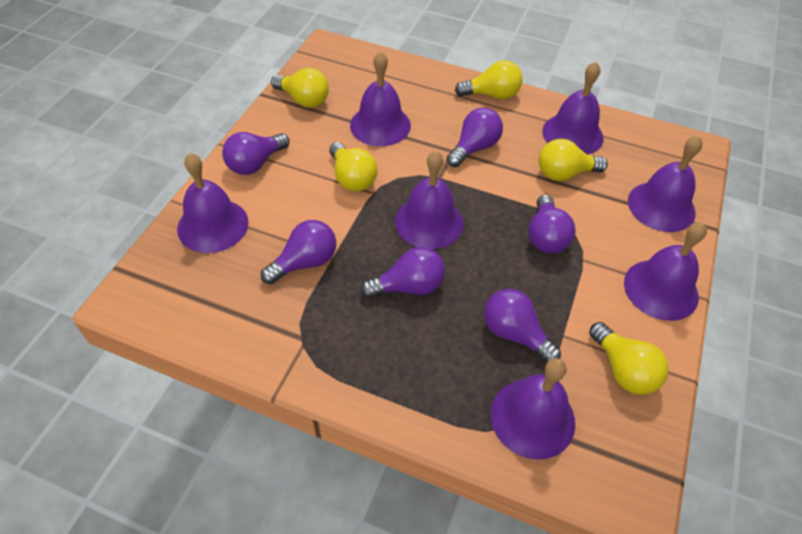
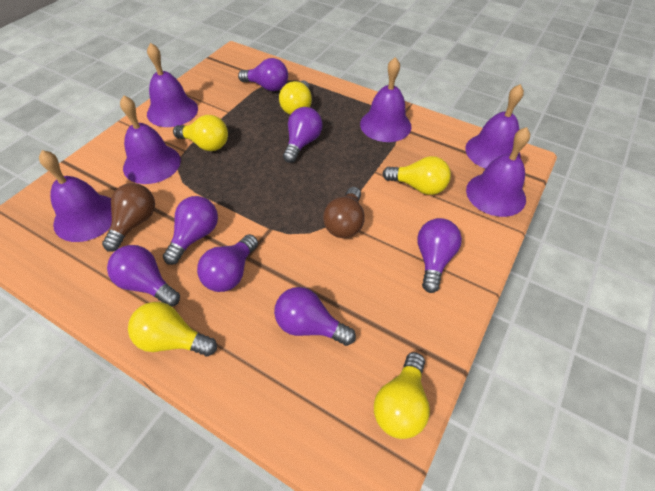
brown light bulb: 0 -> 2
purple bell: 7 -> 6
purple light bulb: 6 -> 7

